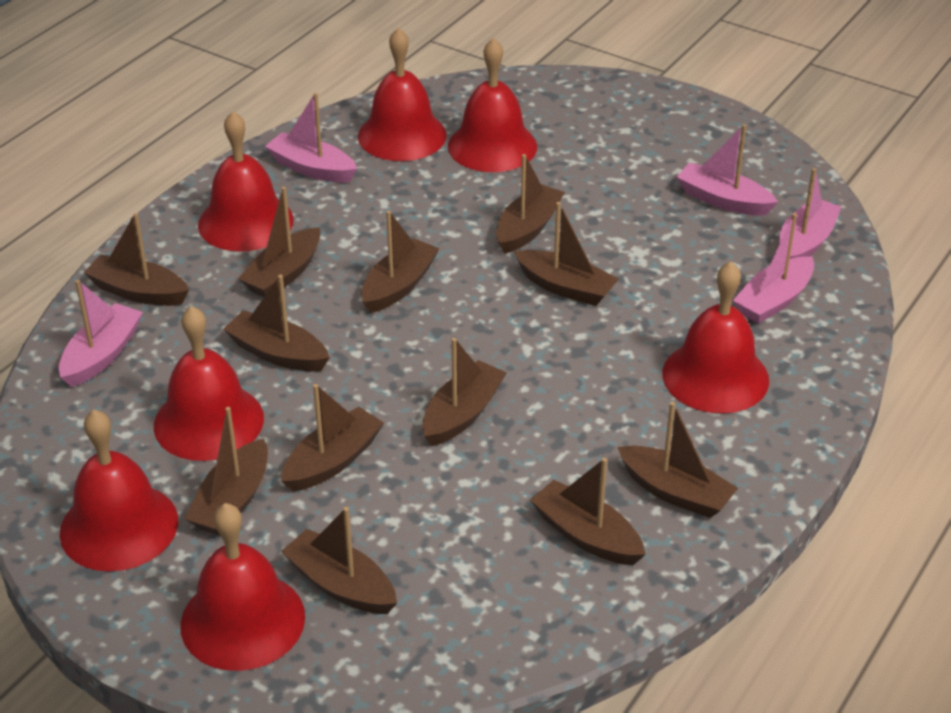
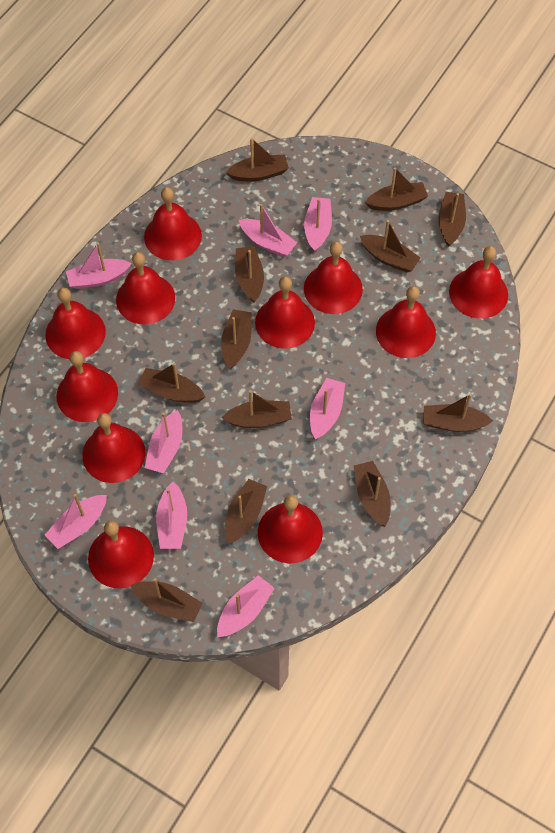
pink boat: 5 -> 8
red bell: 7 -> 11

